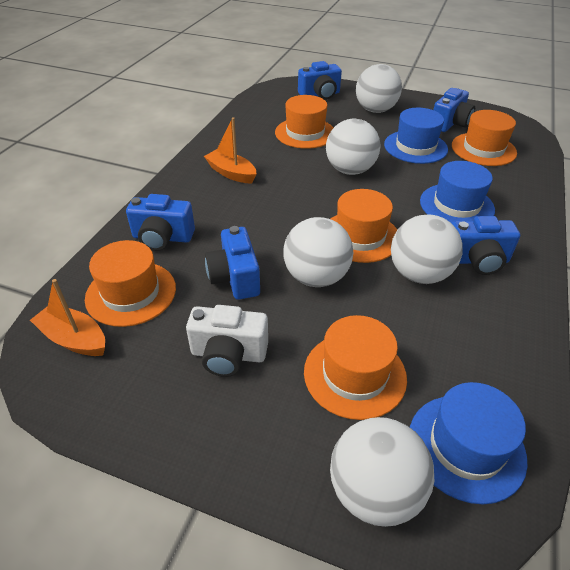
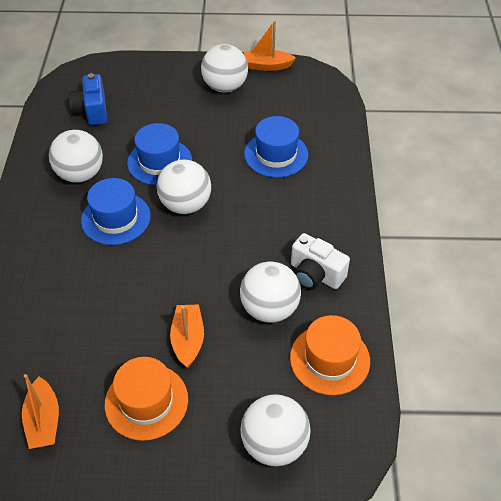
blue camera: 5 -> 1
orange boat: 2 -> 3
orange hat: 5 -> 2

